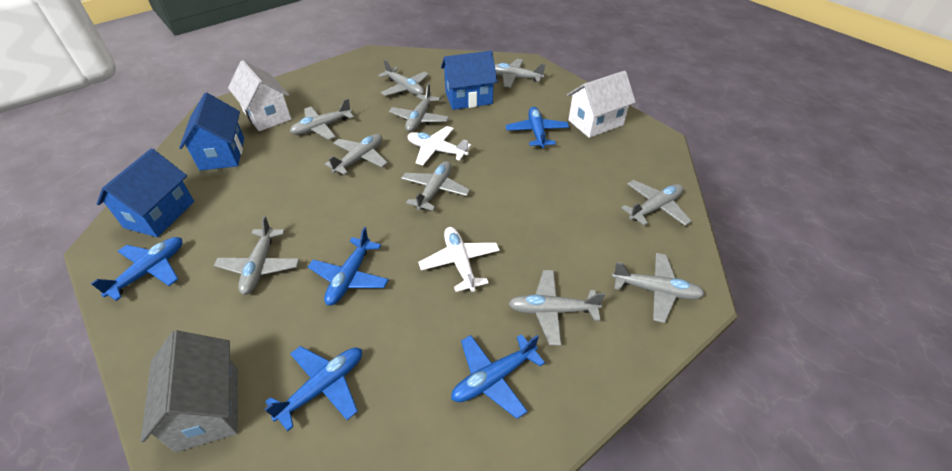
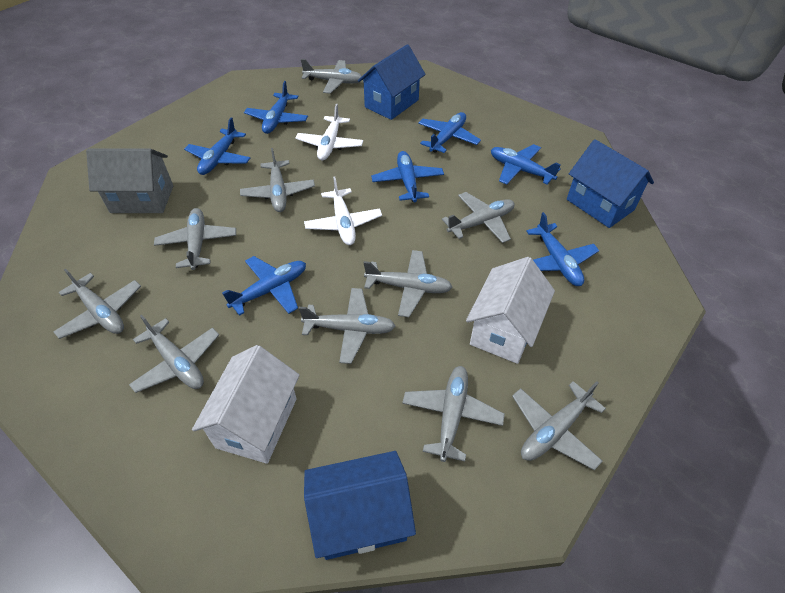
blue plane: 5 -> 7

